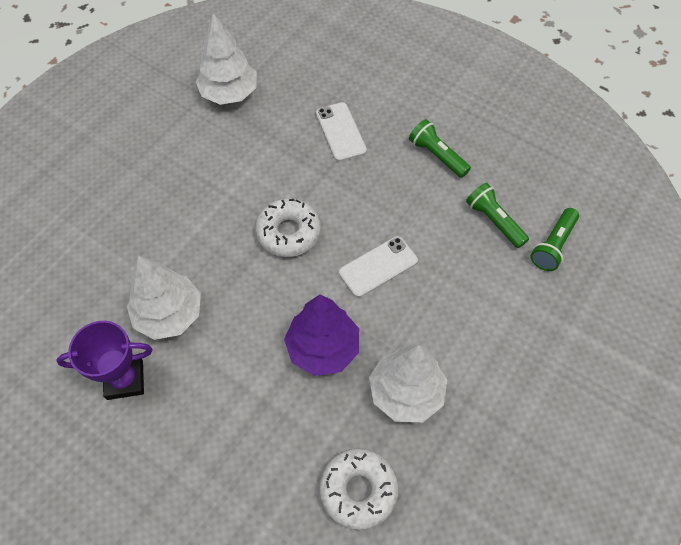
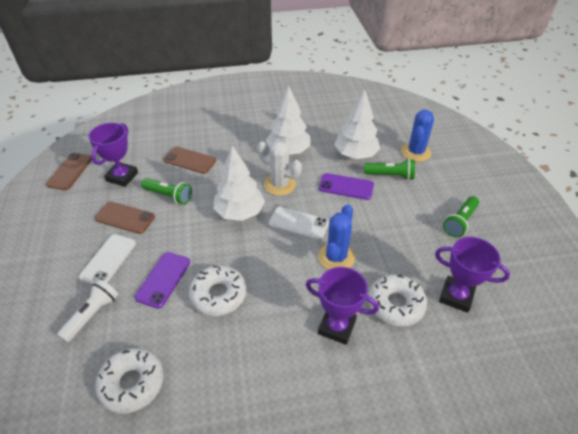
blue cactus: 0 -> 2
brown phone: 0 -> 3
purple phone: 0 -> 2
purple tree: 1 -> 0
purple trophy: 1 -> 3
white cactus: 0 -> 1
white donut: 2 -> 3
white flashlight: 0 -> 1

